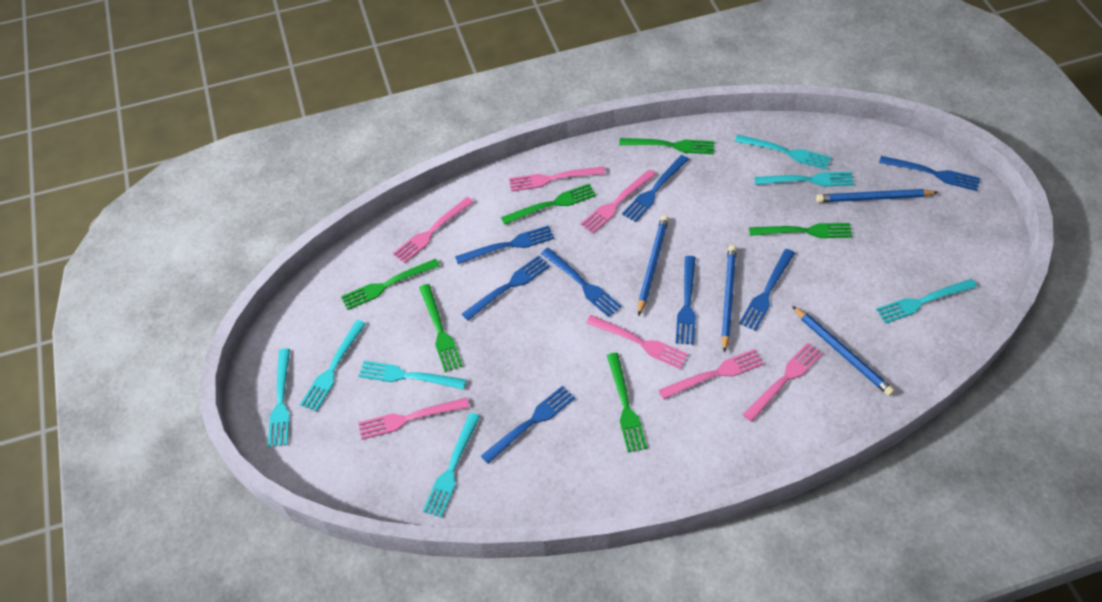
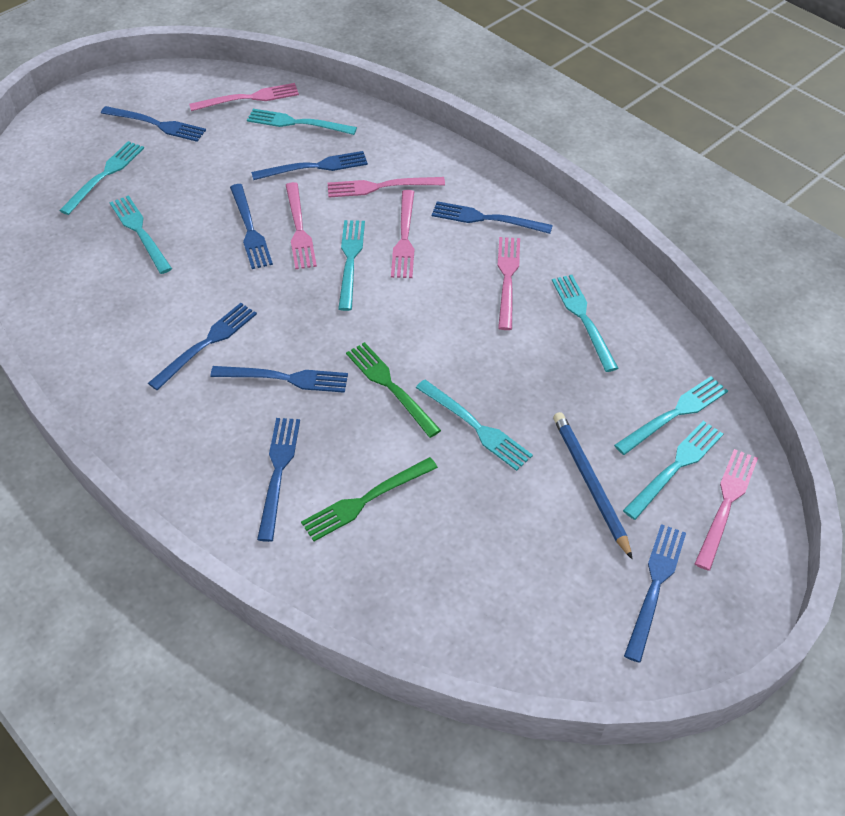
blue pencil: 4 -> 1
green fork: 6 -> 2
pink fork: 7 -> 6
turquoise fork: 7 -> 8

